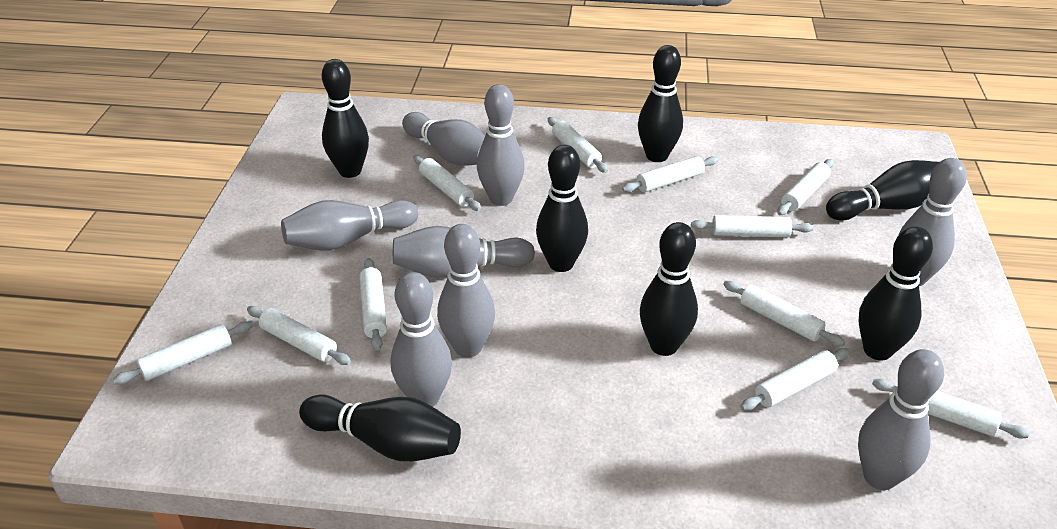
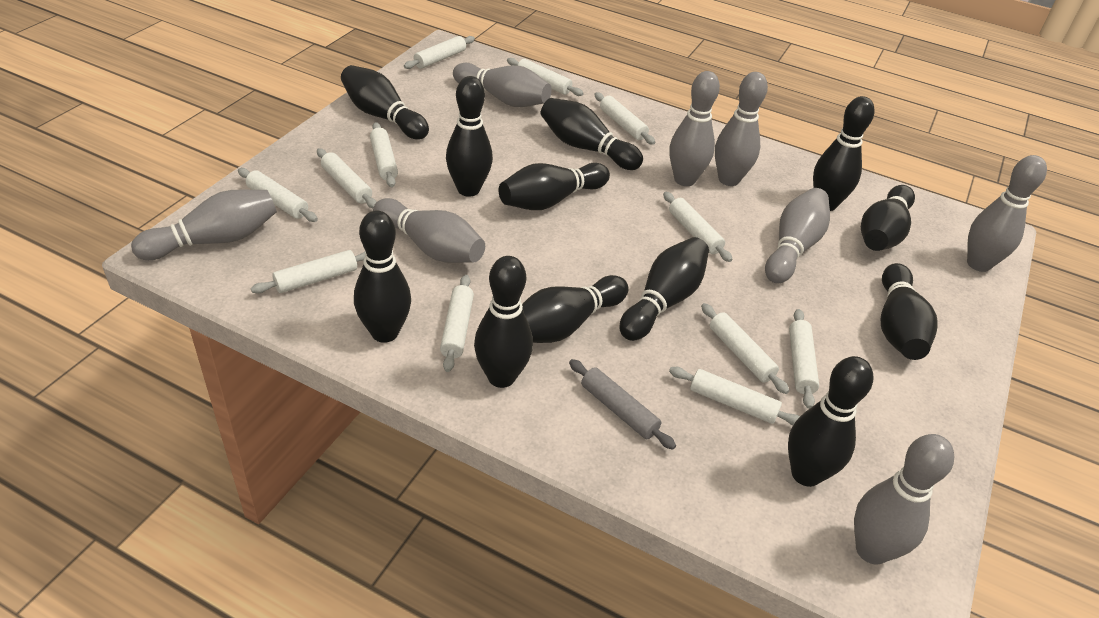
black bowling pin: 7 -> 12
grey rolling pin: 0 -> 1
white rolling pin: 11 -> 12

